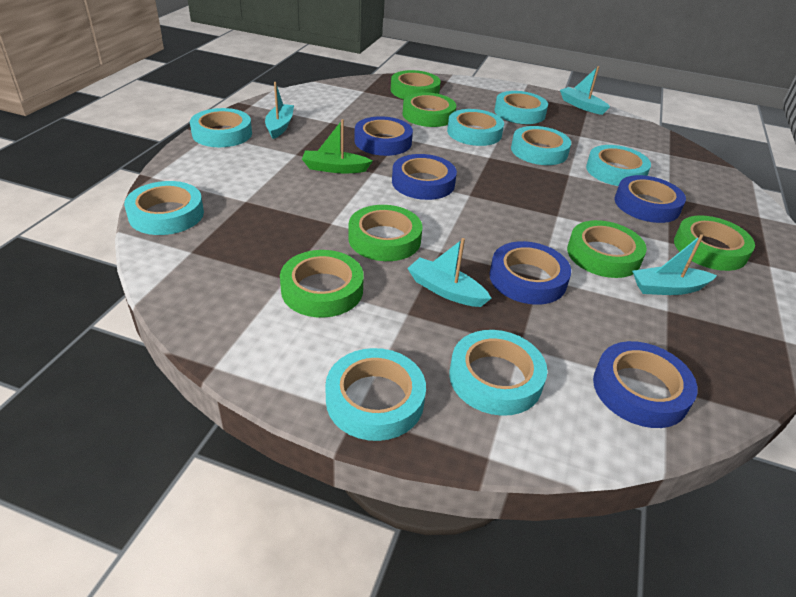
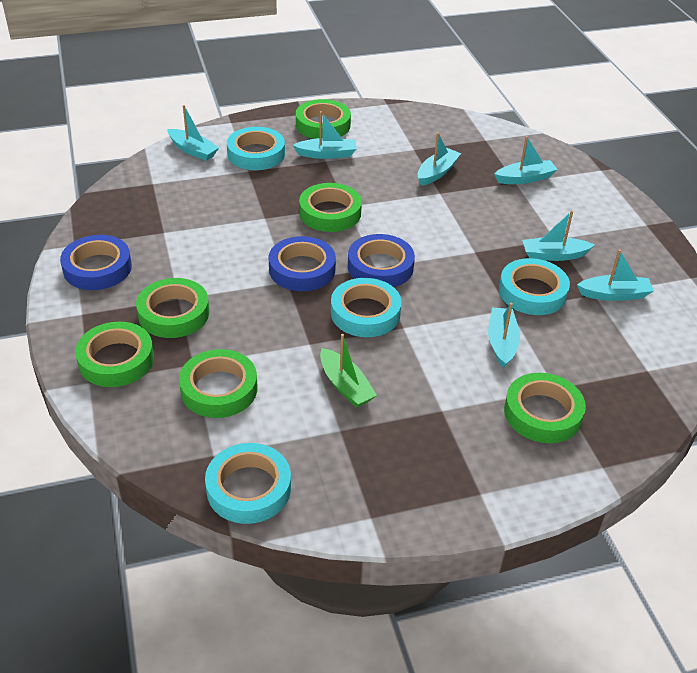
blue tape: 5 -> 3
turquoise boat: 4 -> 7
turquoise tape: 8 -> 4

